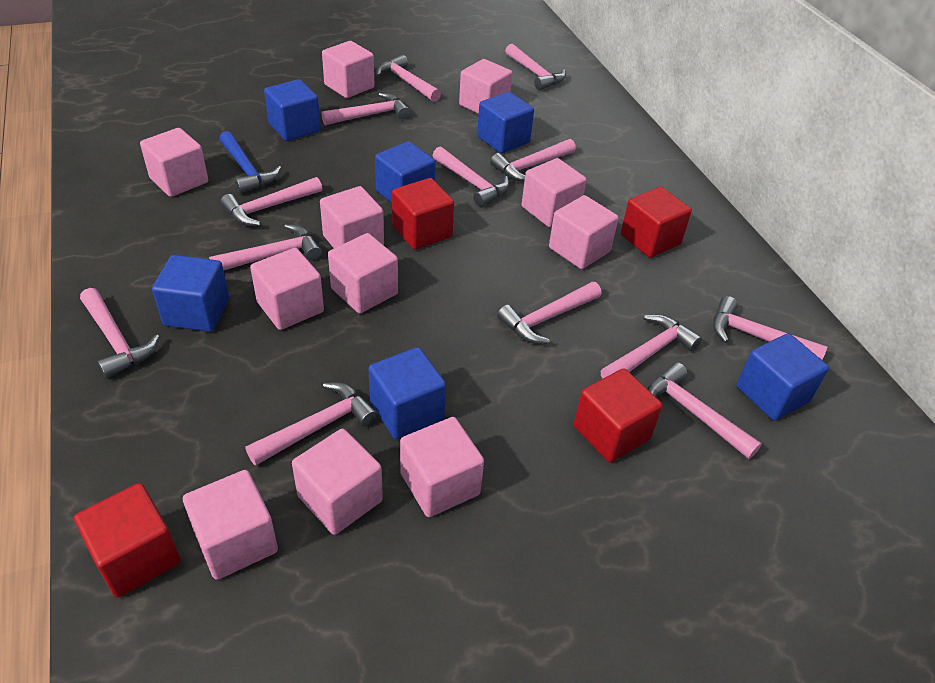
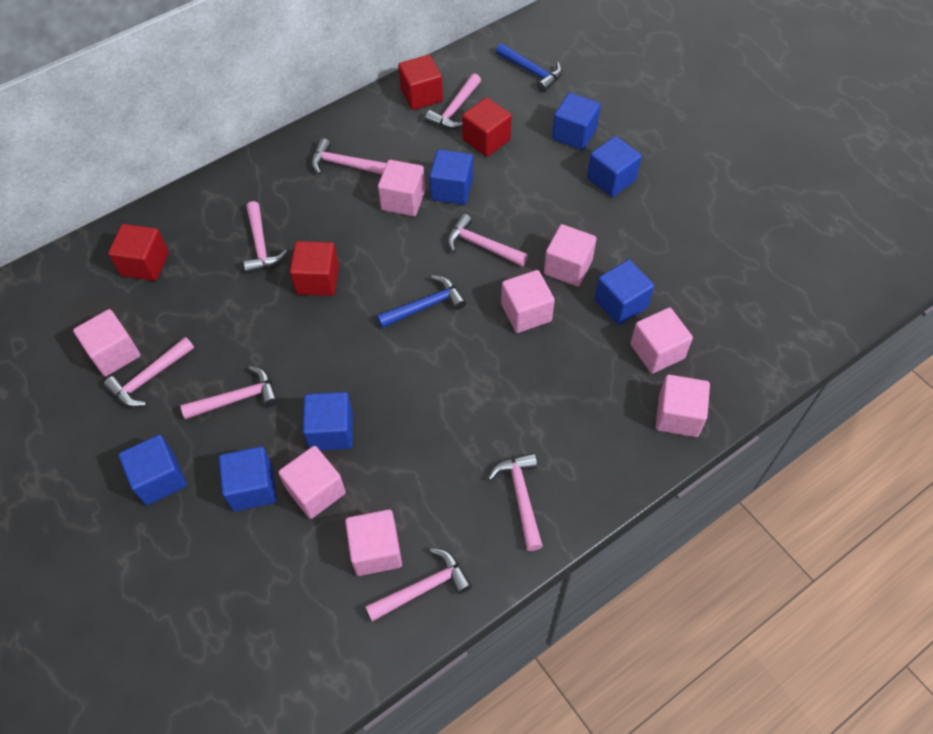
blue cube: 6 -> 7
blue hammer: 1 -> 2
pink cube: 11 -> 8
pink hammer: 13 -> 8

